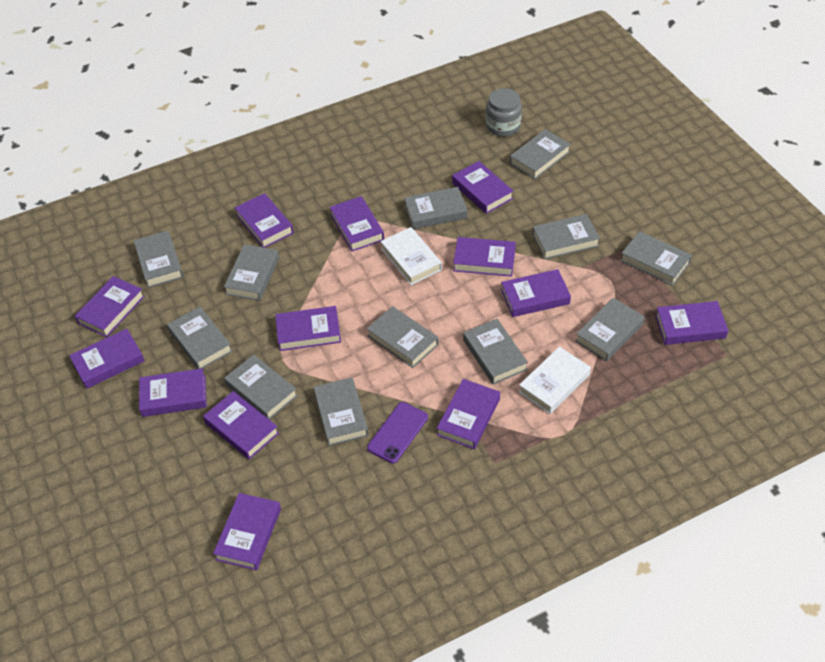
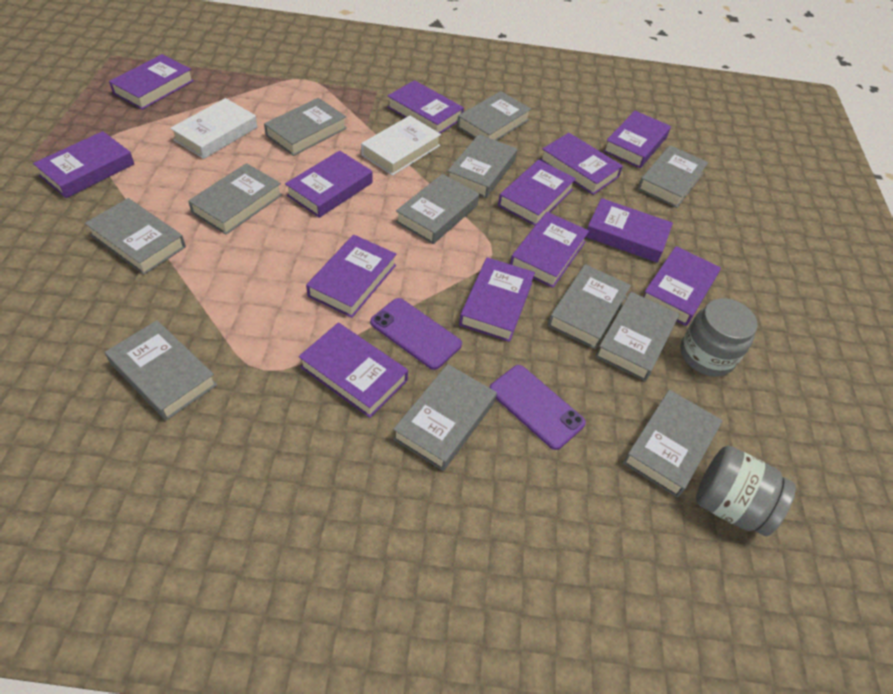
grey jar: 1 -> 2
purple phone: 1 -> 2

